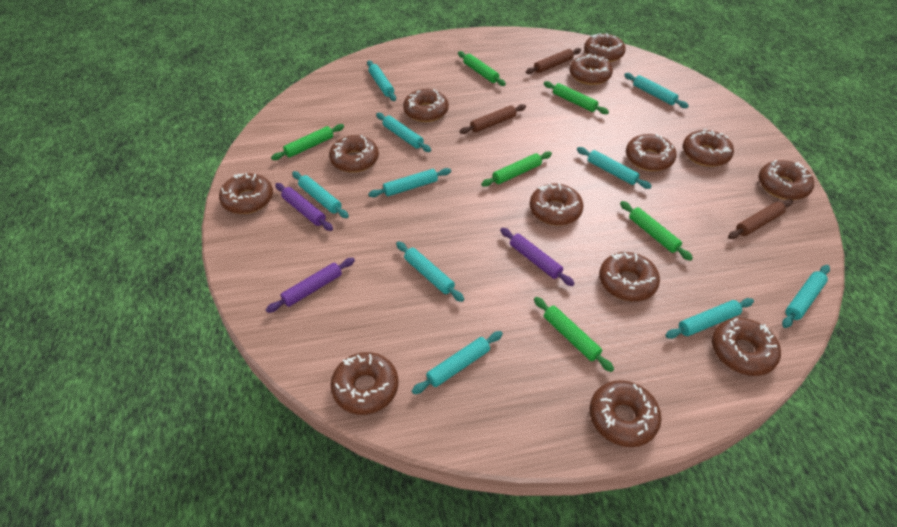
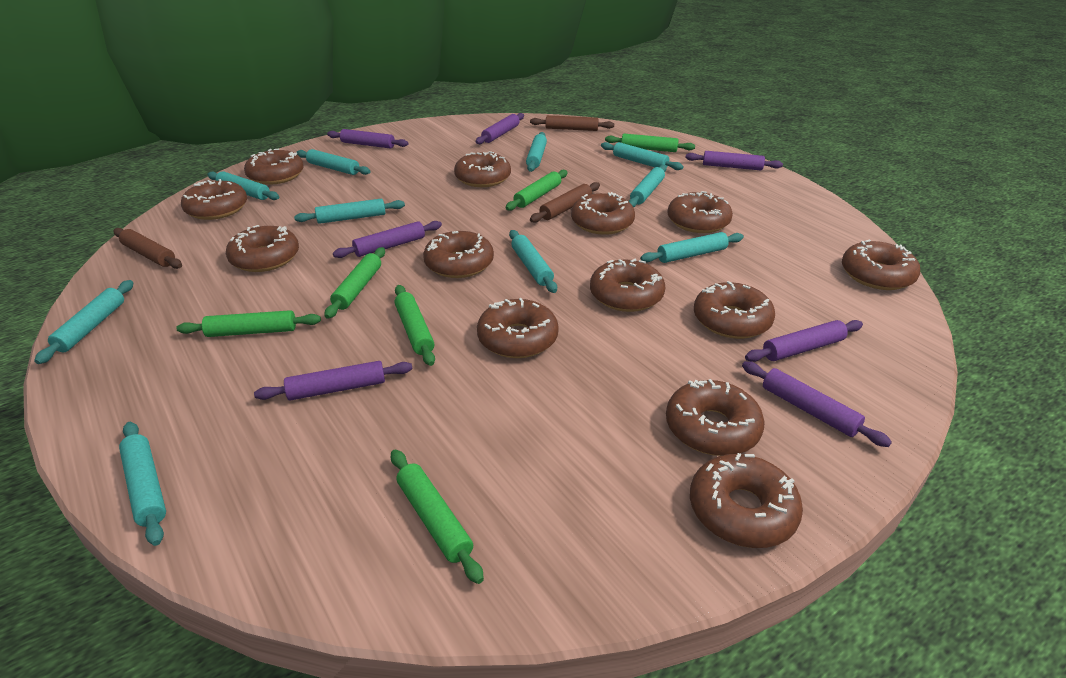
purple rolling pin: 3 -> 7

